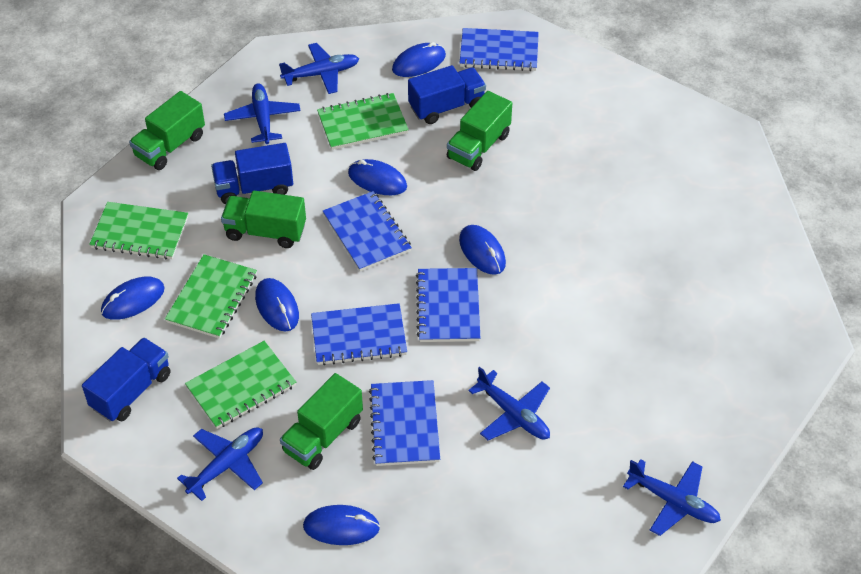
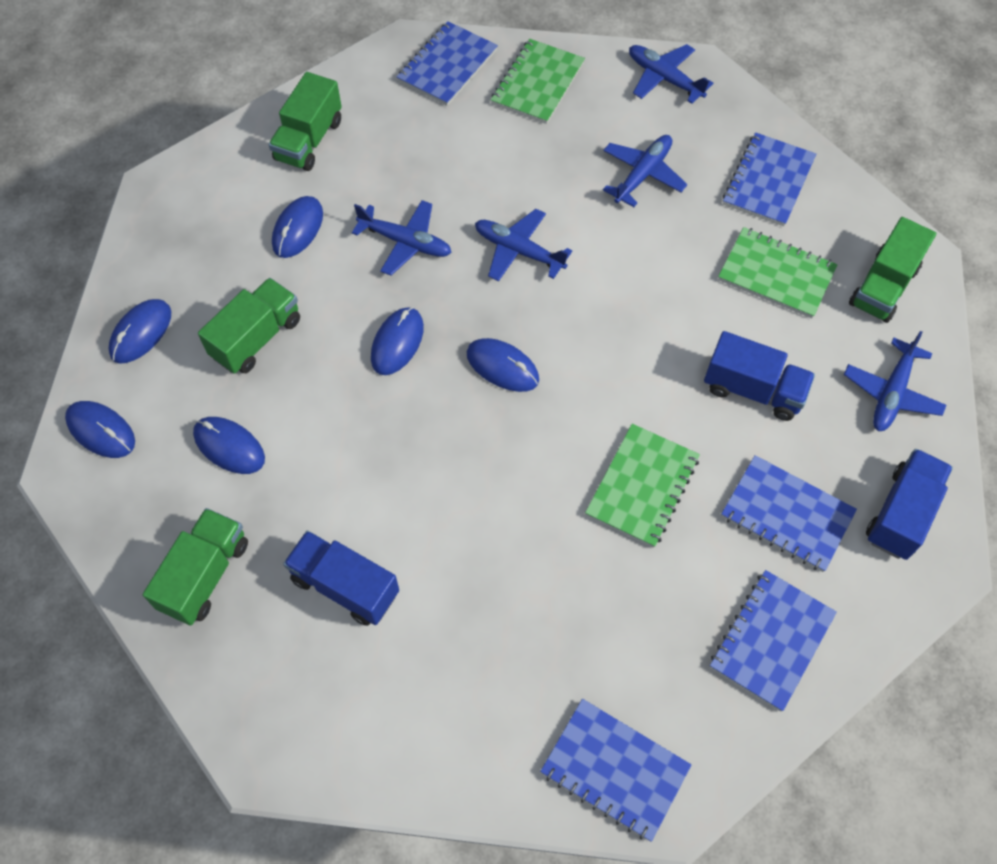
green notebook: 4 -> 3

